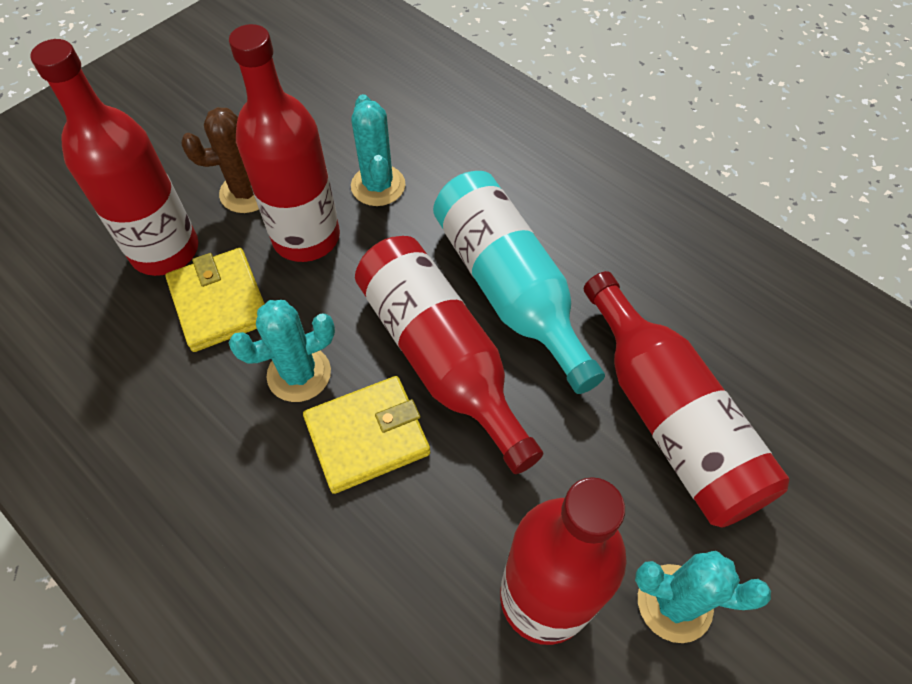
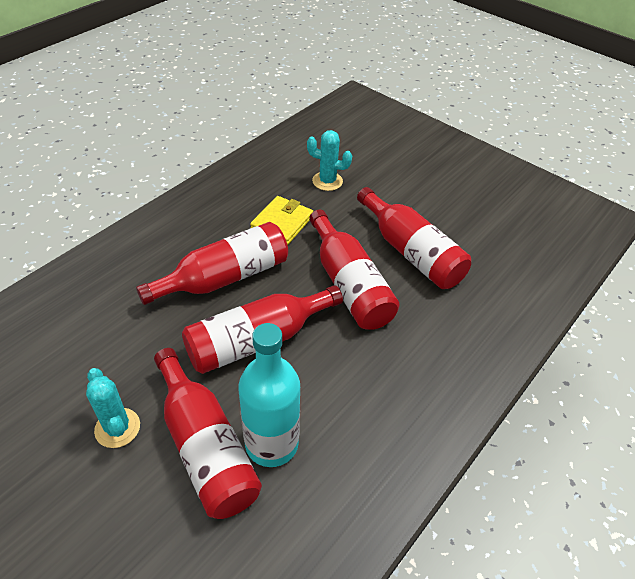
brown cactus: 1 -> 0
turquoise cactus: 3 -> 2
yellow wallet: 2 -> 1

